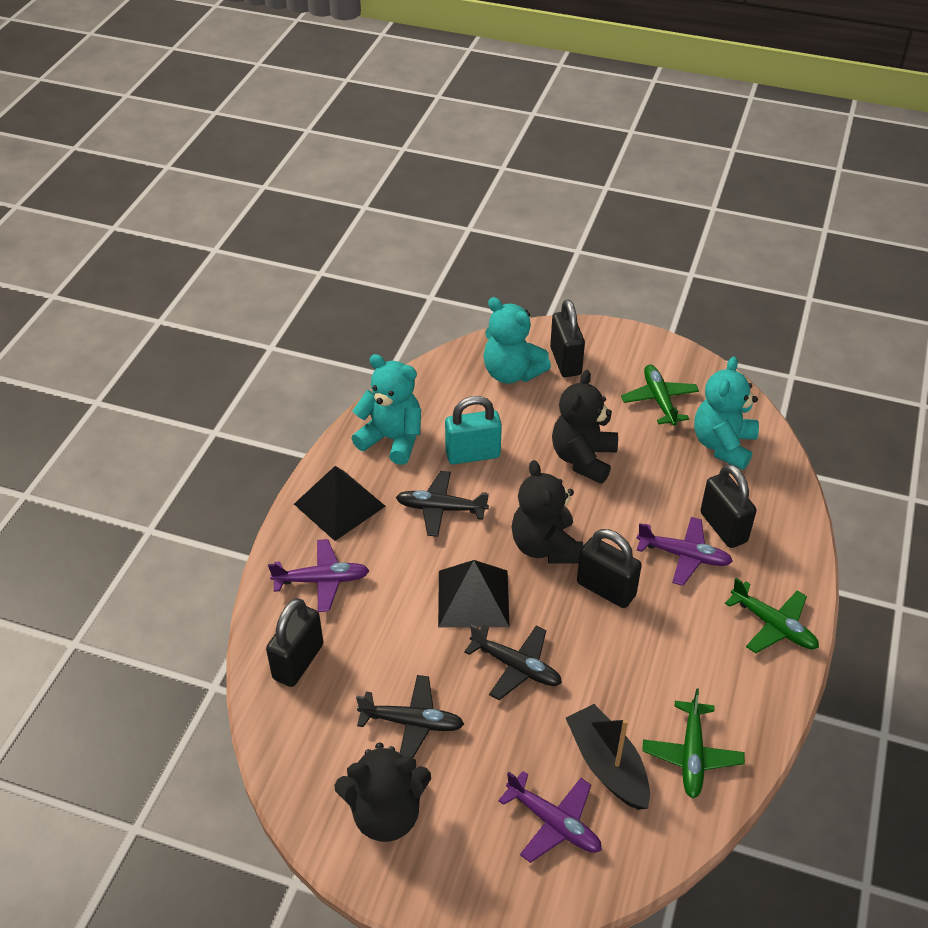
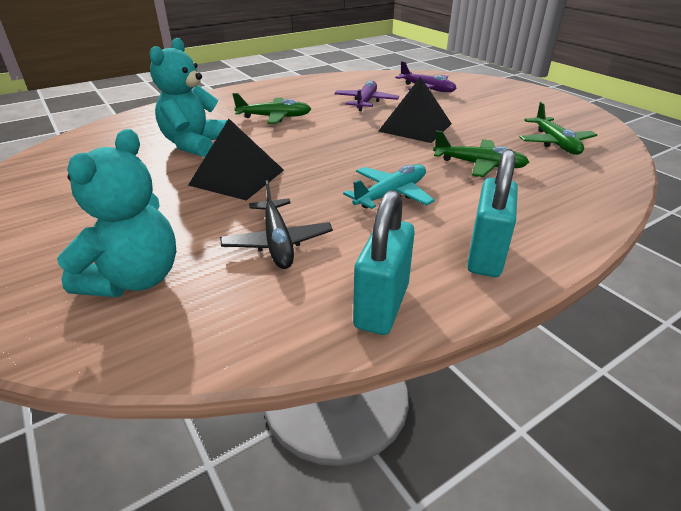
black boat: 1 -> 0
black padlock: 4 -> 0
black plane: 3 -> 1
black teddy bear: 3 -> 0
purple plane: 3 -> 2
turquoise padlock: 1 -> 2
turquoise plane: 0 -> 1
turquoise teddy bear: 3 -> 2

